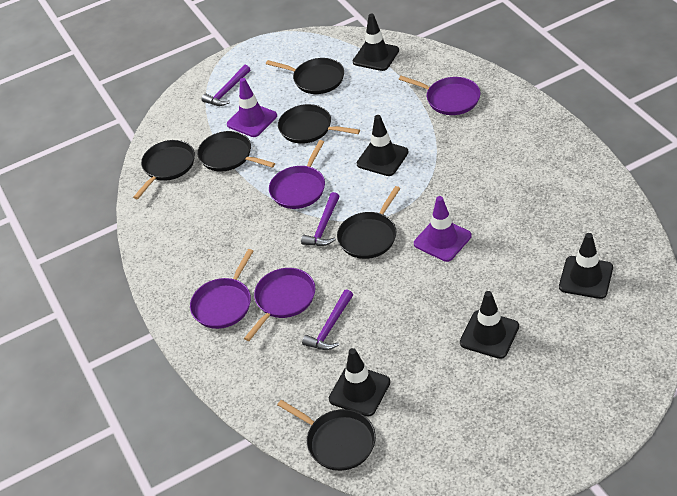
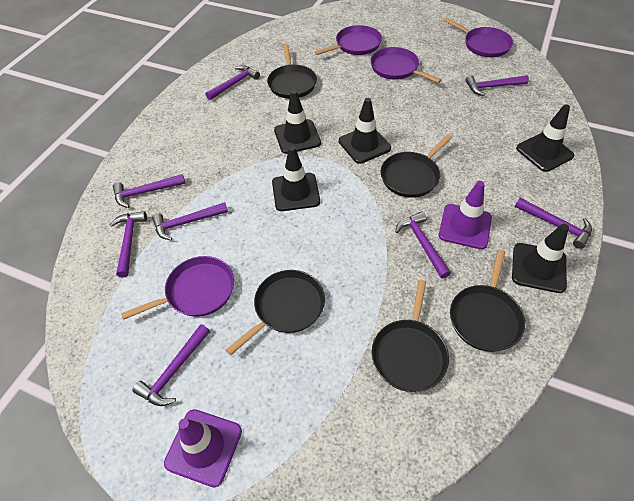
black pan: 6 -> 5
purple hammer: 3 -> 8

